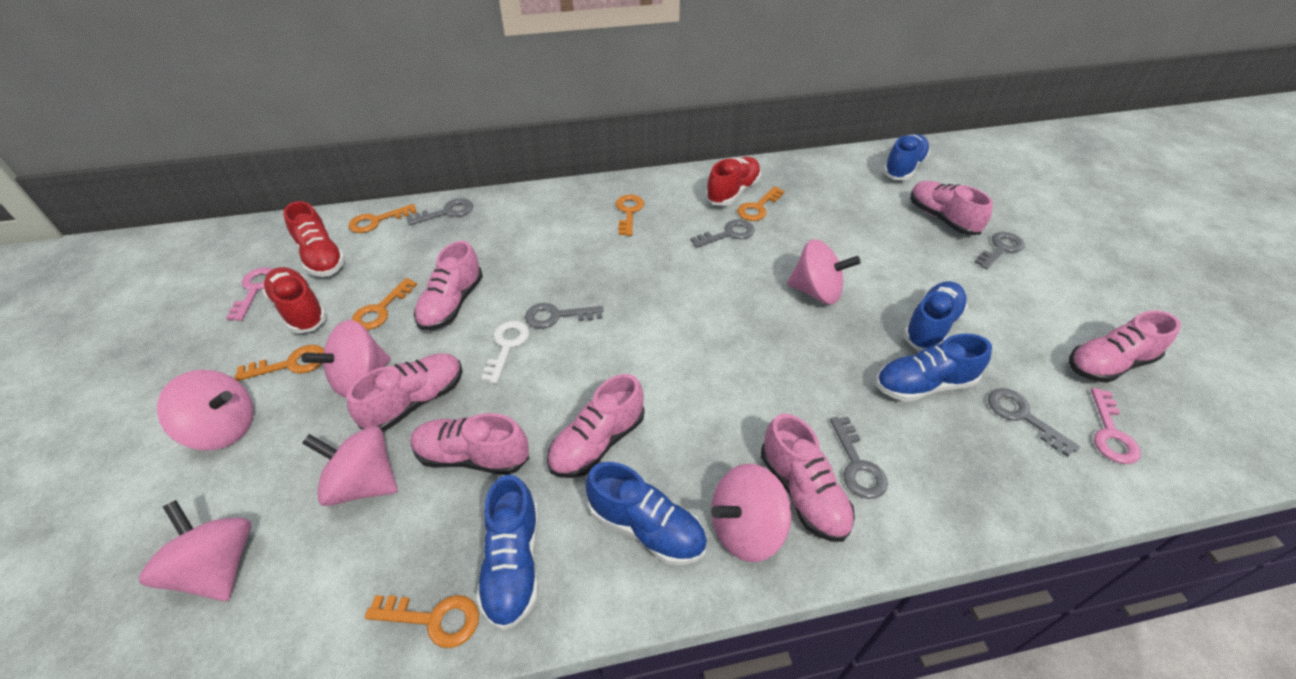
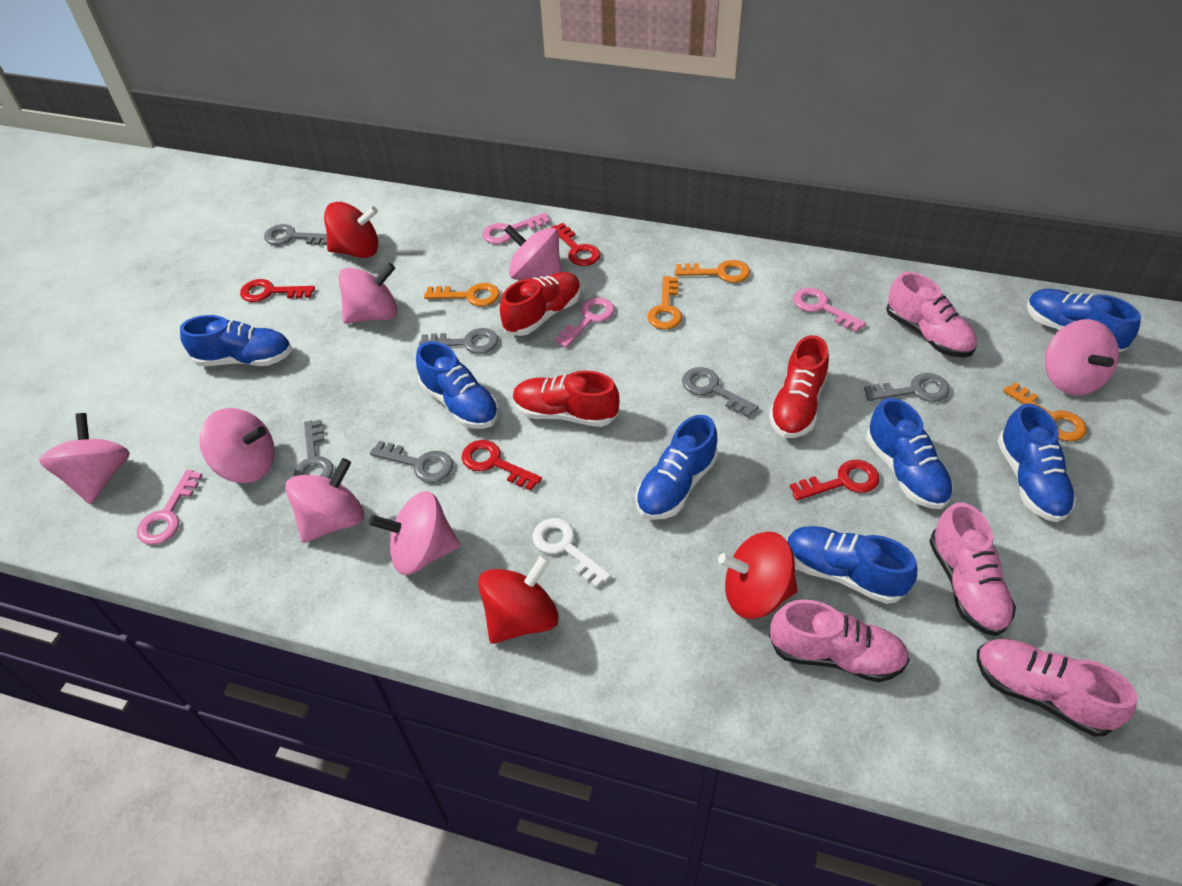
blue shoe: 5 -> 7
orange key: 6 -> 4
pink key: 2 -> 4
pink shoe: 7 -> 4
pink spinning top: 6 -> 7
red key: 0 -> 4
red spinning top: 0 -> 3

